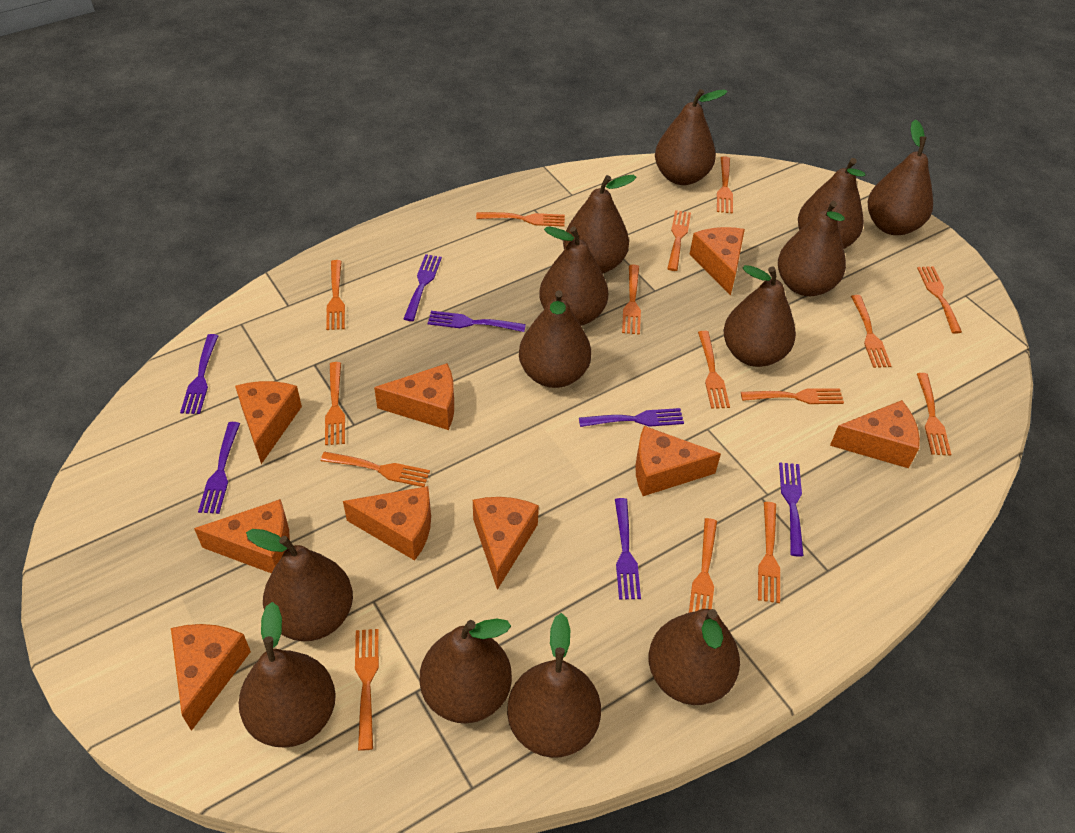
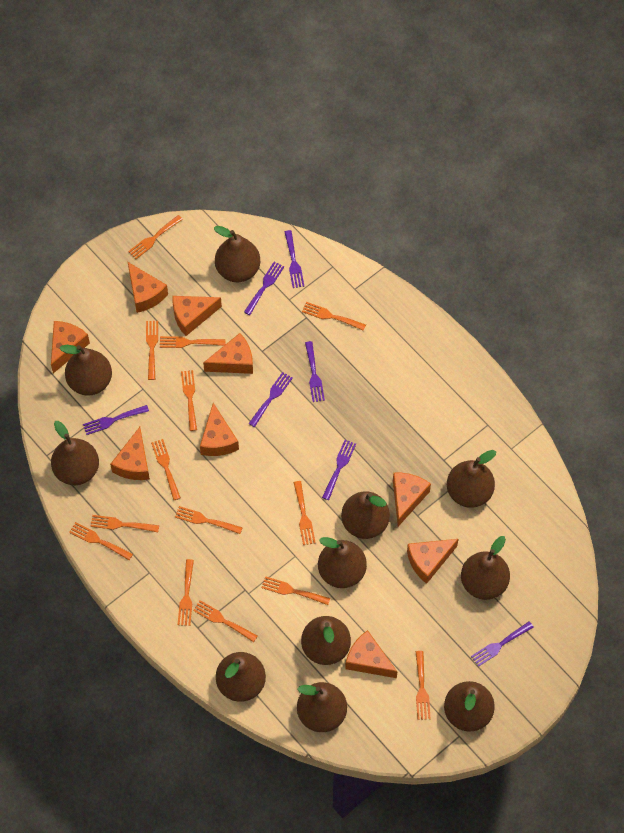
brown pear: 13 -> 11
orange fork: 15 -> 14

